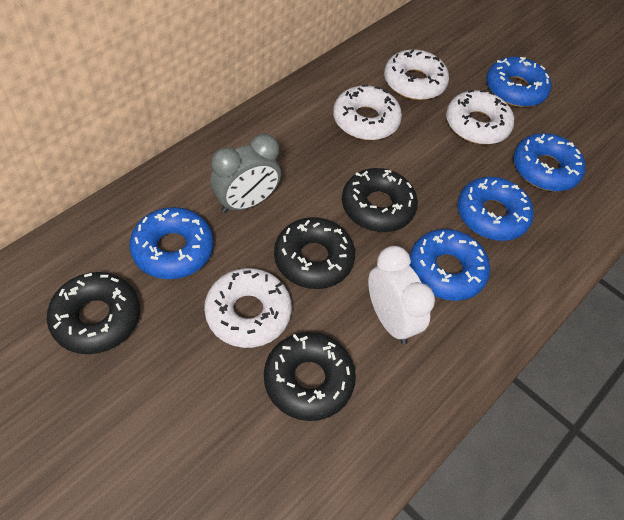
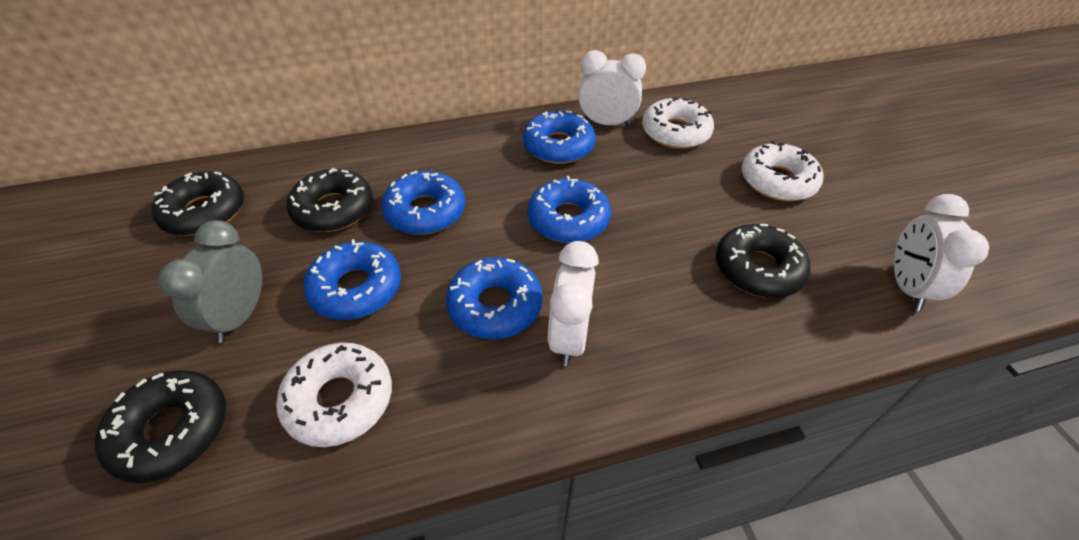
white clock: 1 -> 3
white donut: 4 -> 3

